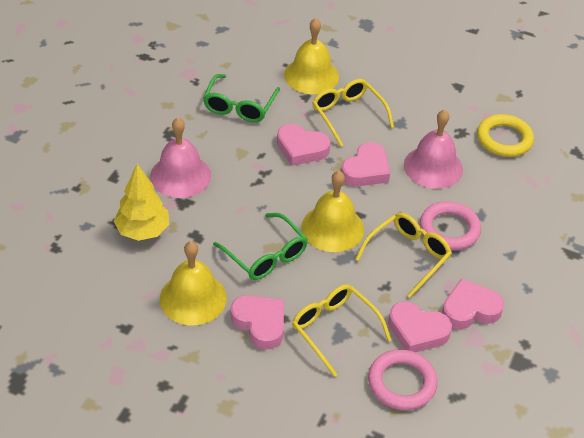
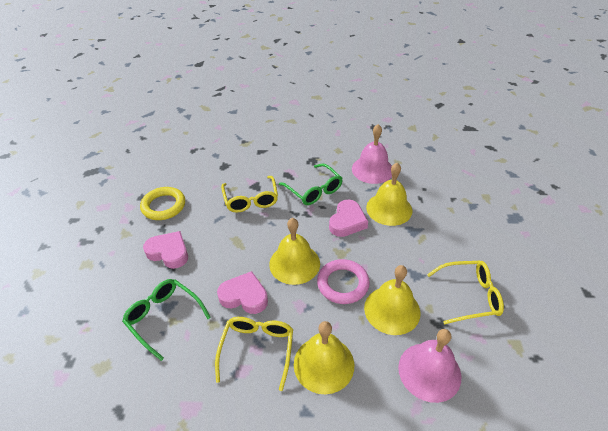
pink heart: 5 -> 3
pink ring: 2 -> 1
yellow bell: 3 -> 4
yellow tree: 1 -> 0

